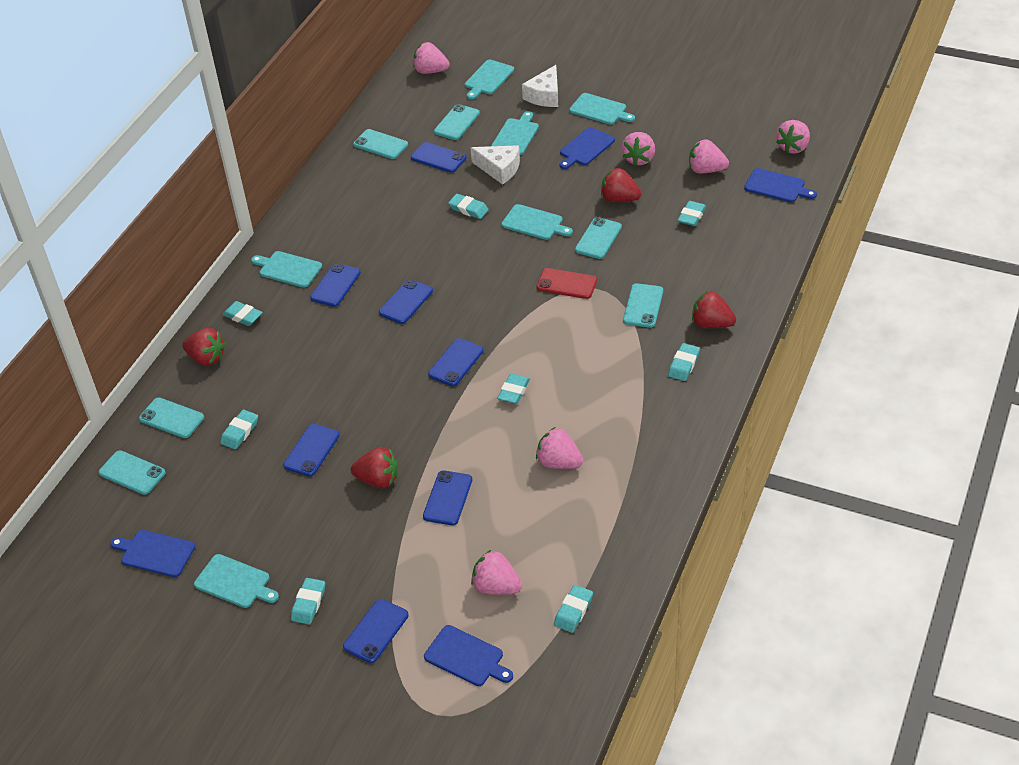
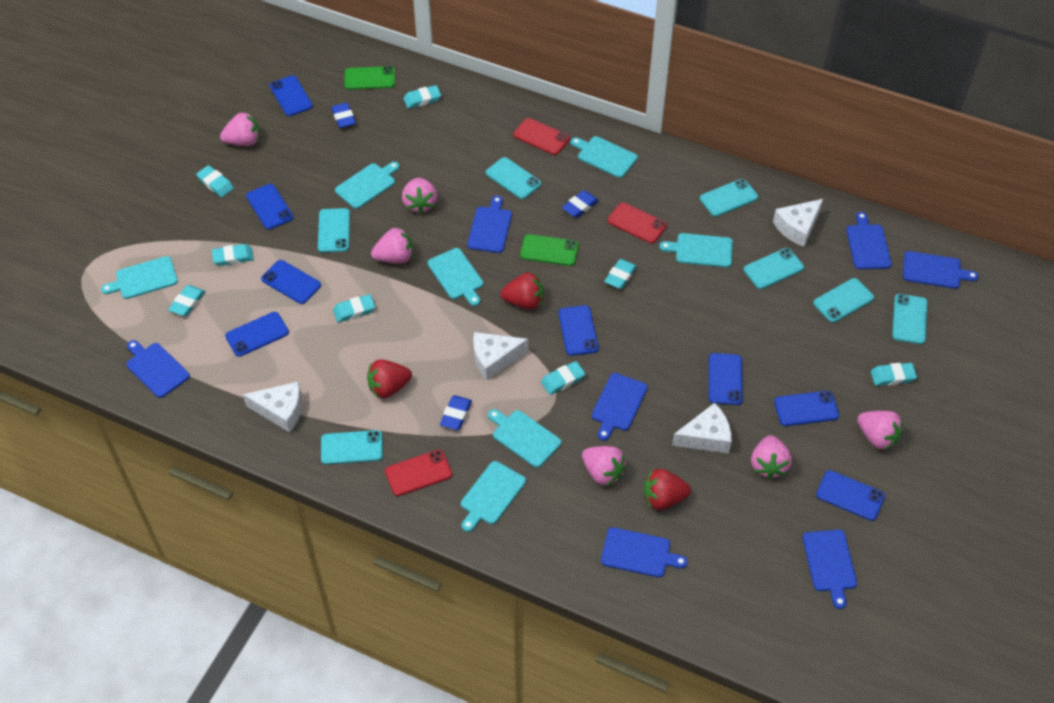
blue cutting board: 4 -> 7
blue eraser: 0 -> 3
blue phone: 7 -> 8
green phone: 0 -> 2
red phone: 1 -> 3
red strawberry: 4 -> 3
turquoise cutting board: 6 -> 7
turquoise phone: 6 -> 7
white cheese: 2 -> 4

